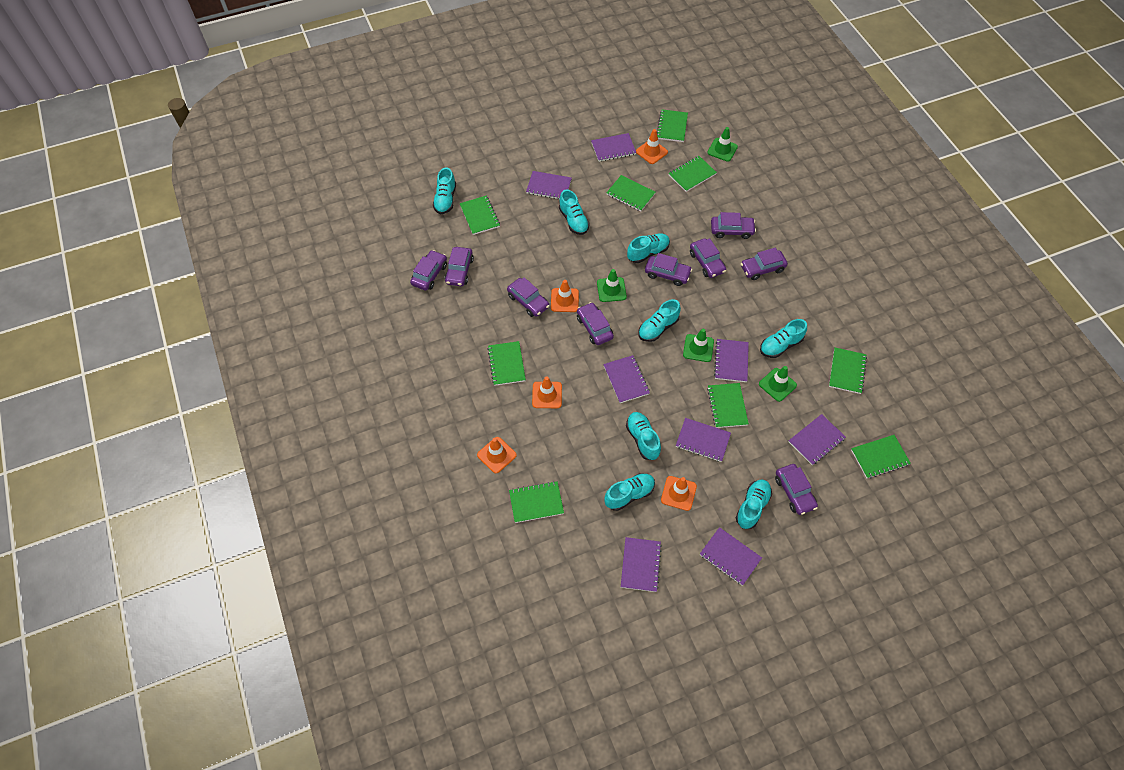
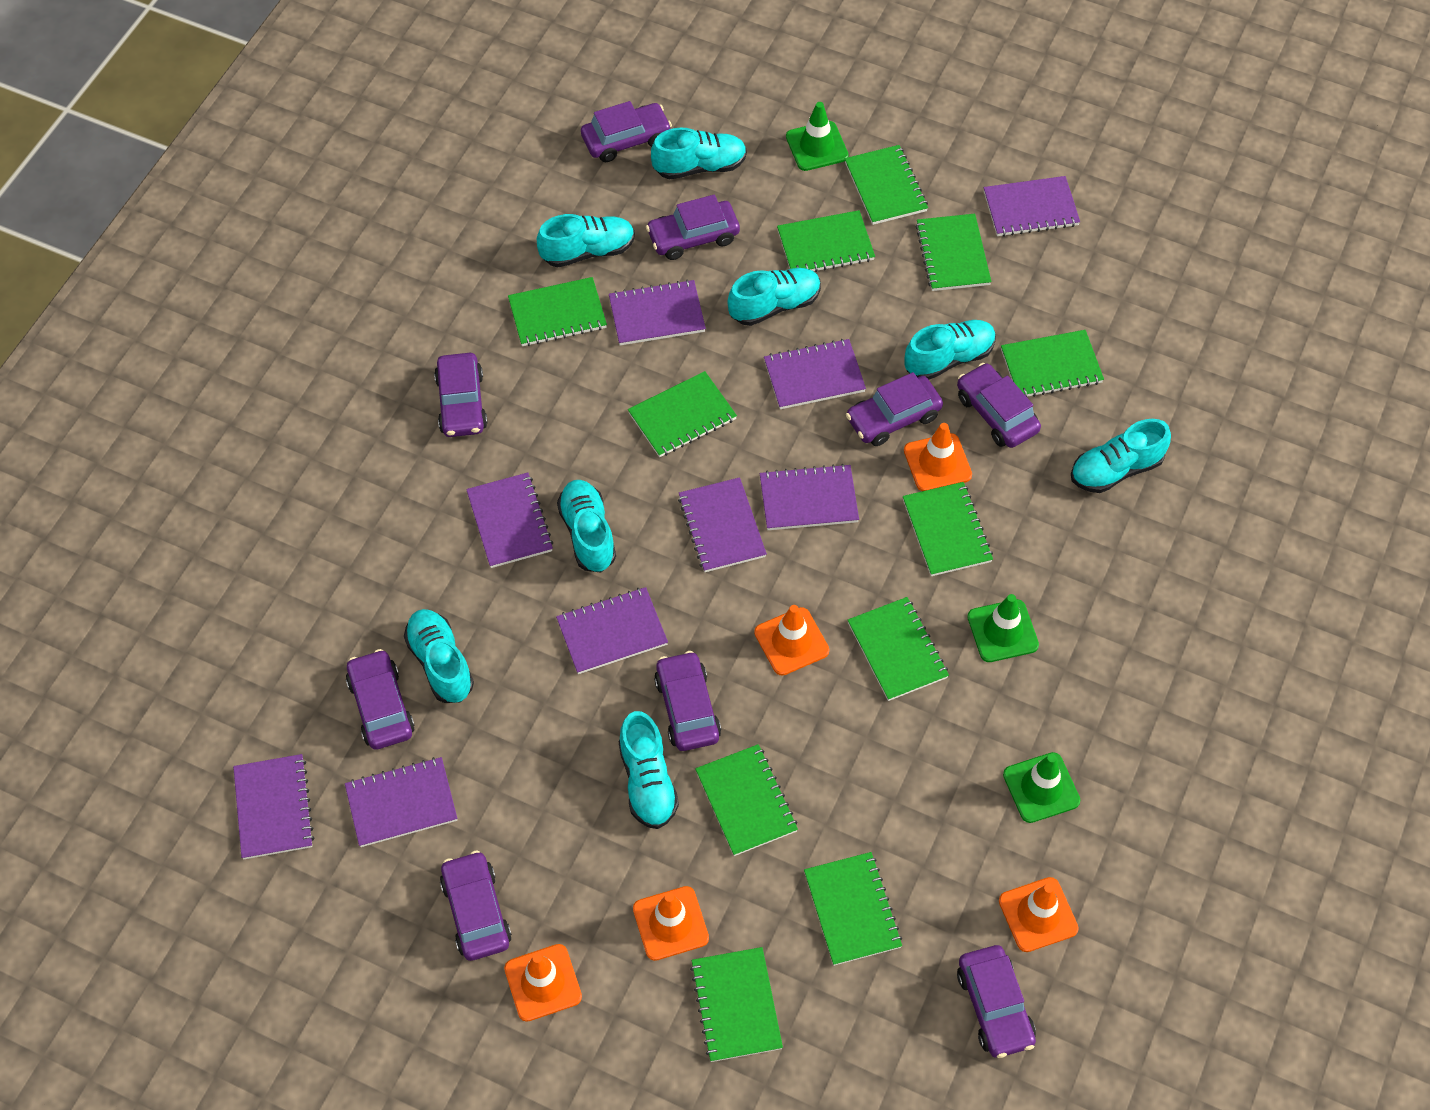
green notebook: 9 -> 11
green traffic cone: 4 -> 3
purple notebook: 8 -> 9

